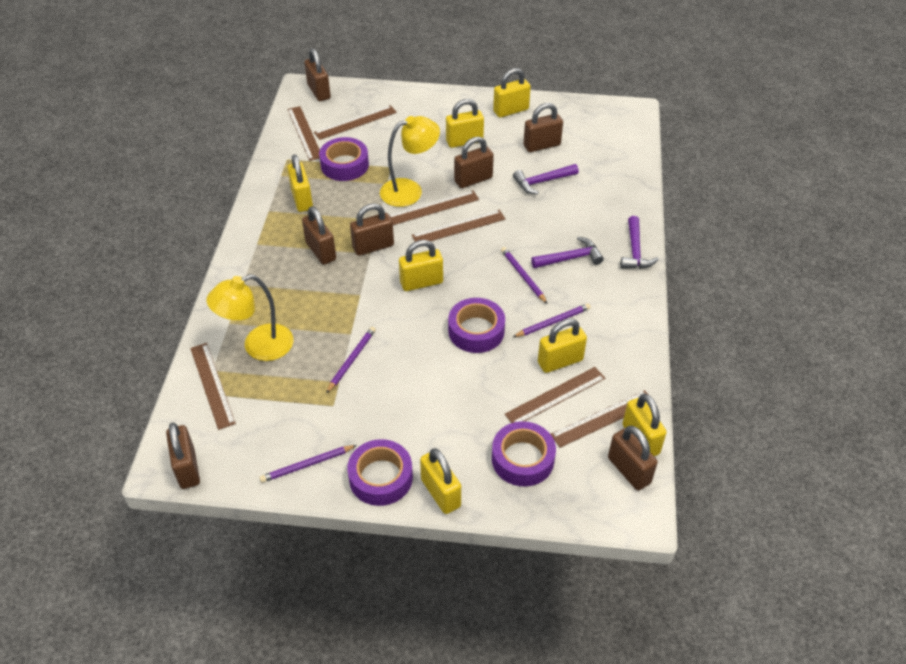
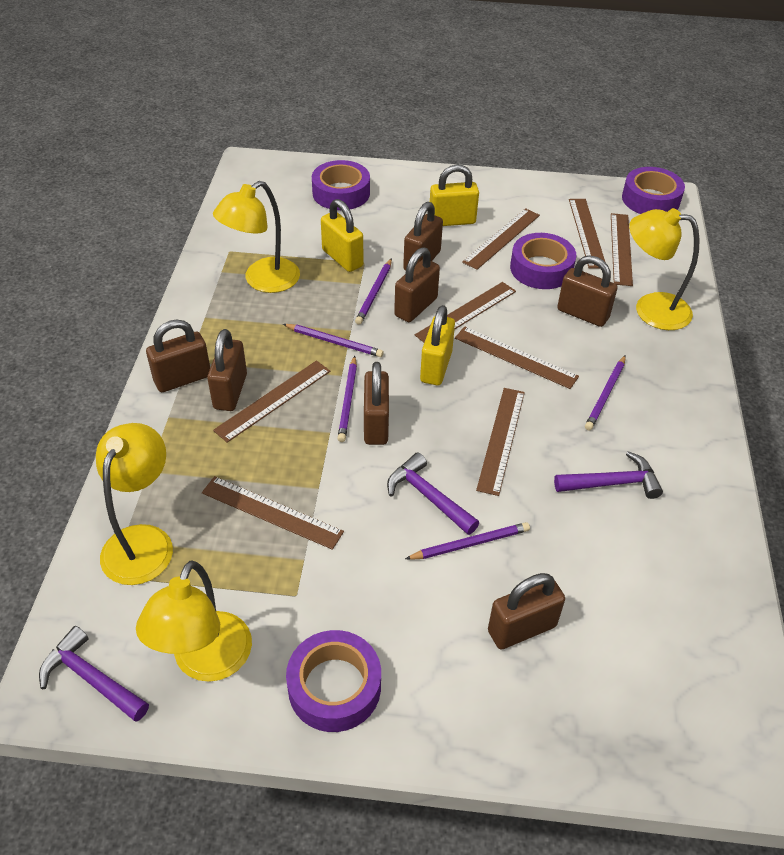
brown ruler: 7 -> 8
purple pencil: 4 -> 5
yellow lamp: 2 -> 4
yellow padlock: 7 -> 3

